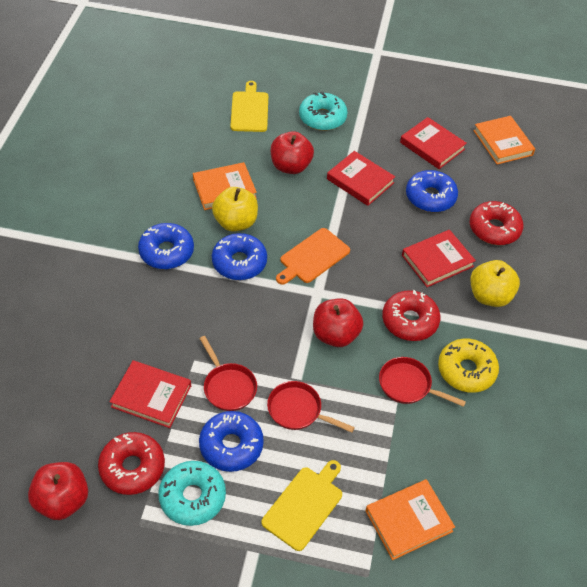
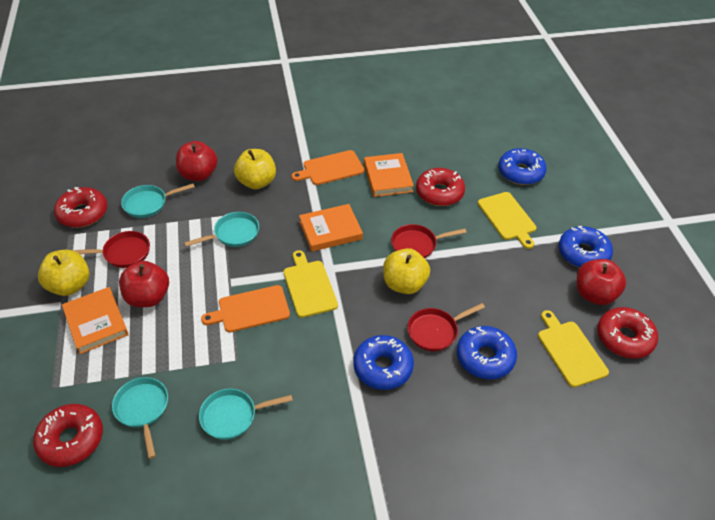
orange cutting board: 1 -> 2
red book: 4 -> 0
red donut: 3 -> 4
turquoise donut: 2 -> 0
turquoise pan: 0 -> 4
yellow apple: 2 -> 3
yellow cutting board: 2 -> 3
yellow donut: 1 -> 0

